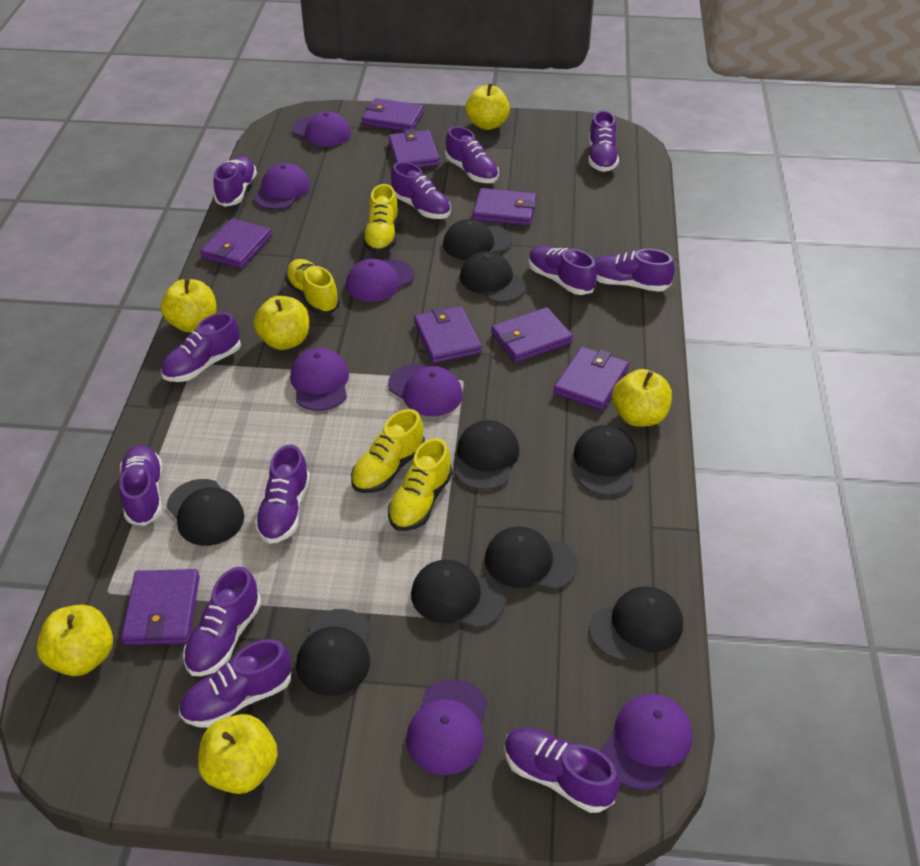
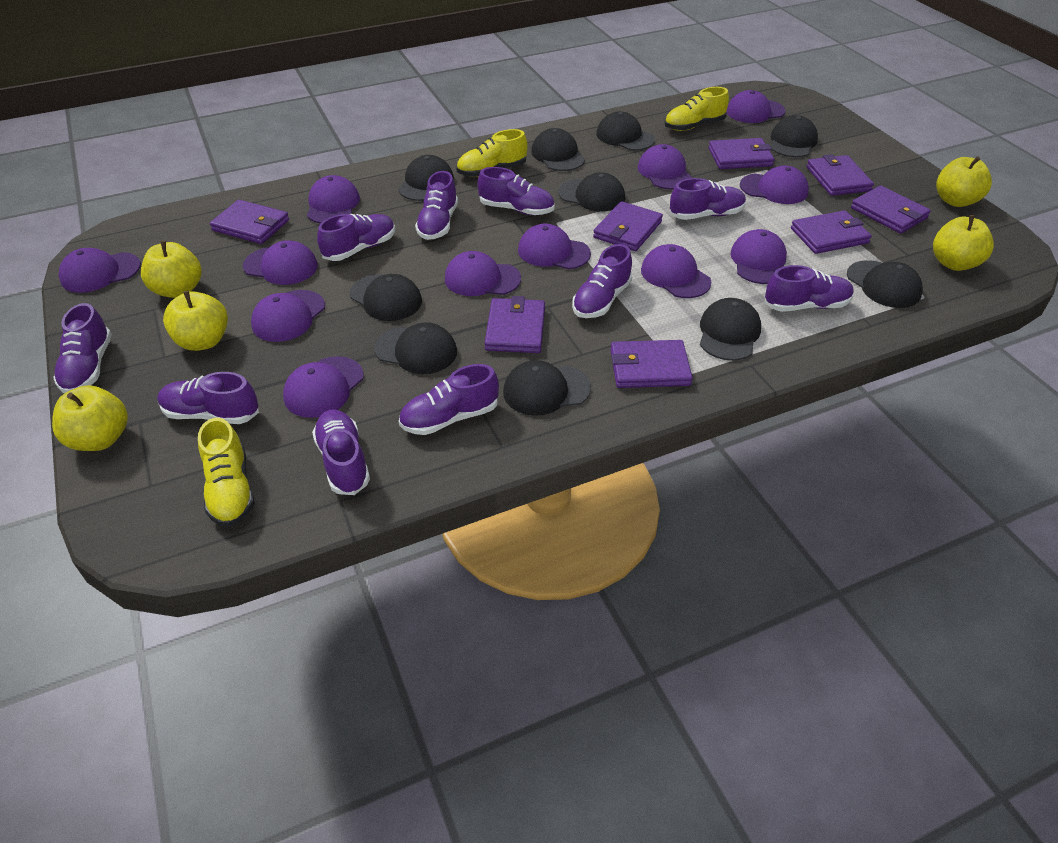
black cap: 9 -> 10
purple cap: 7 -> 12
purple shoe: 12 -> 10
yellow apple: 6 -> 5
yellow shoe: 4 -> 3

